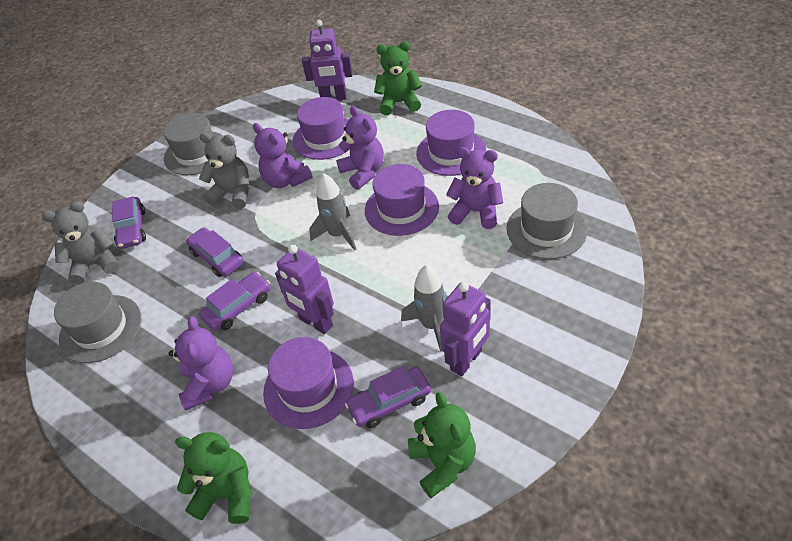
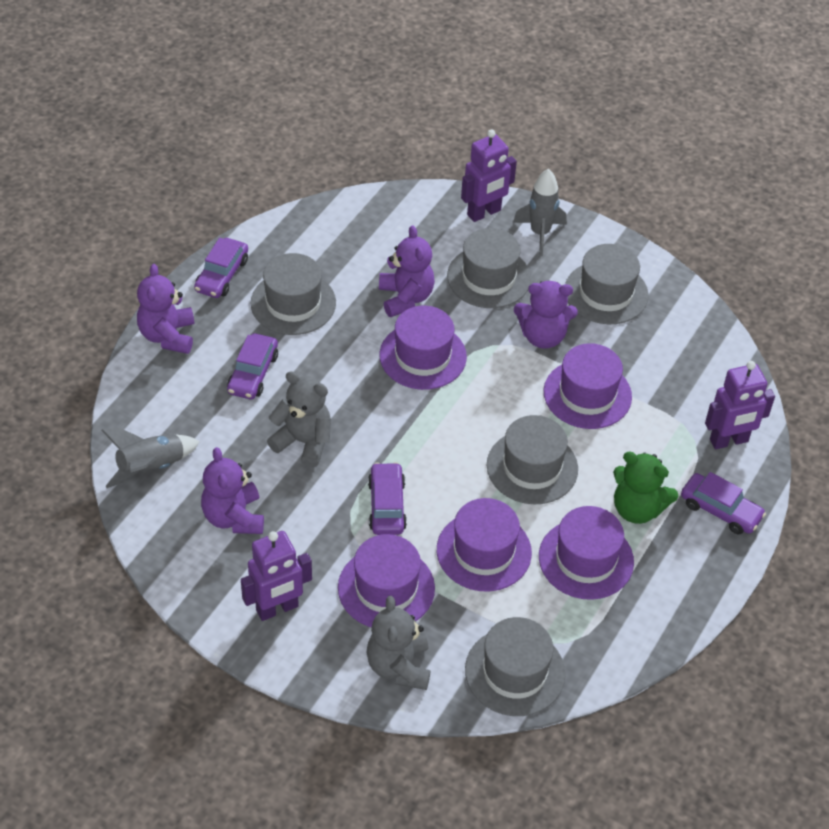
green teddy bear: 3 -> 1
grey hat: 3 -> 5
purple hat: 4 -> 5

